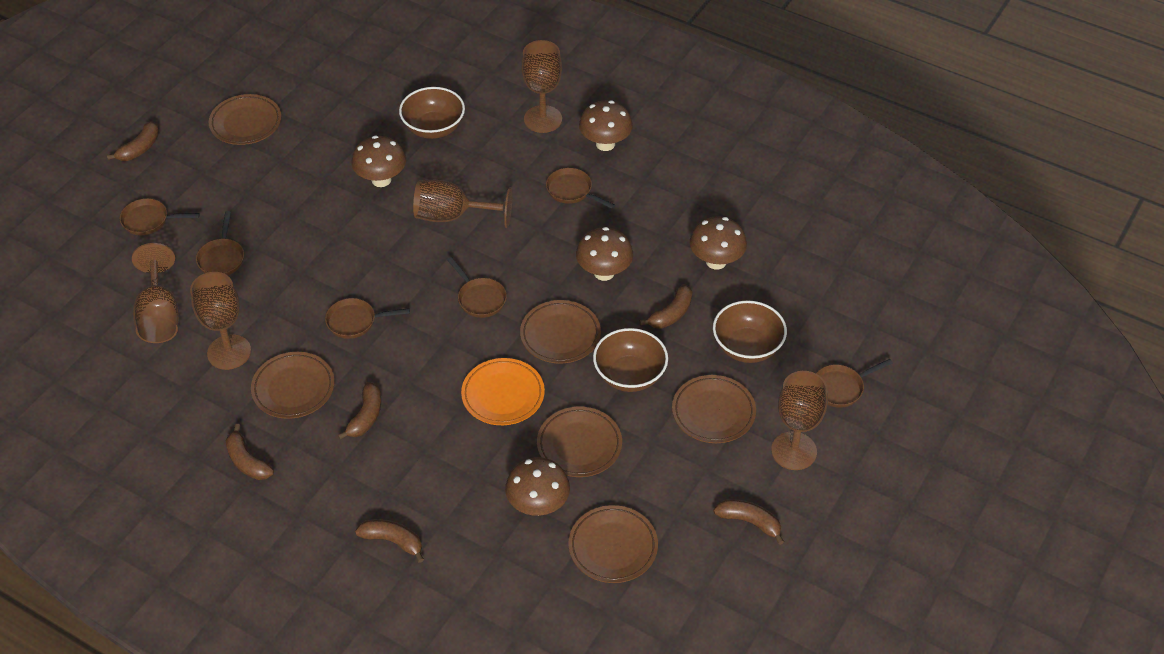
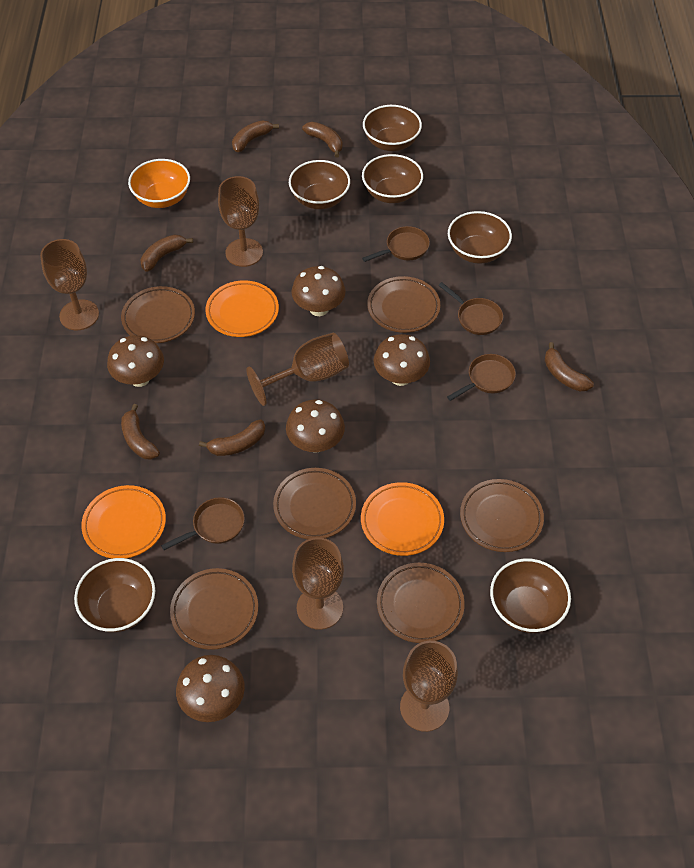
brown bowl: 3 -> 6
brown pan: 6 -> 4
orange bowl: 0 -> 1
orange plate: 1 -> 3

